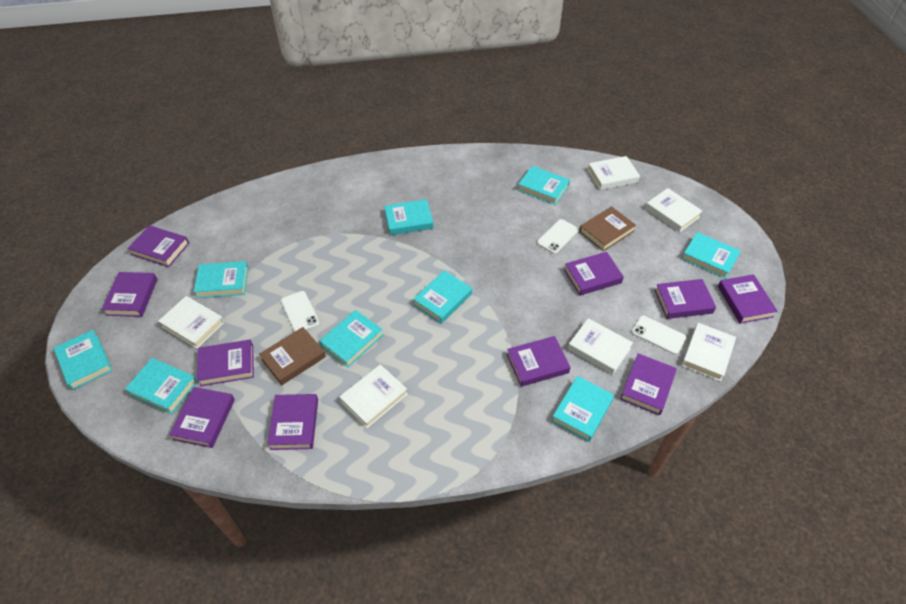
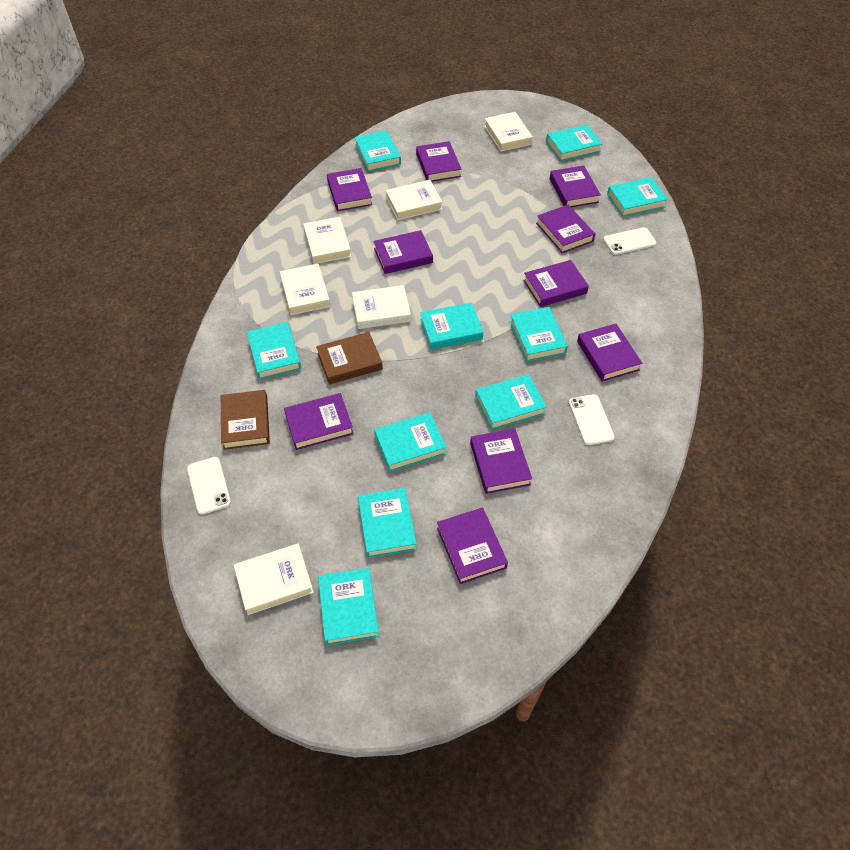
turquoise book: 9 -> 10

